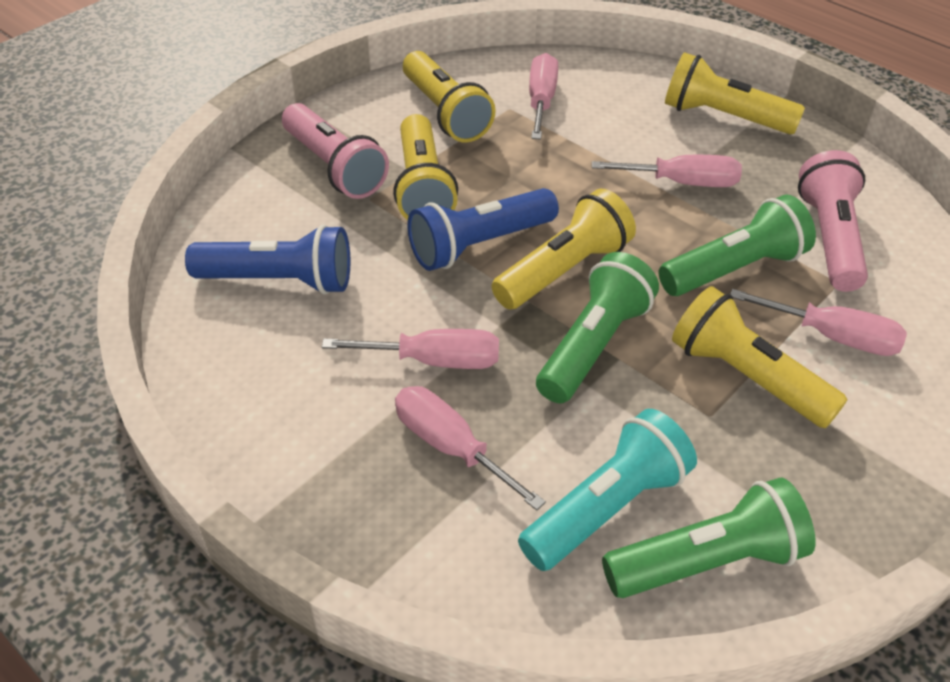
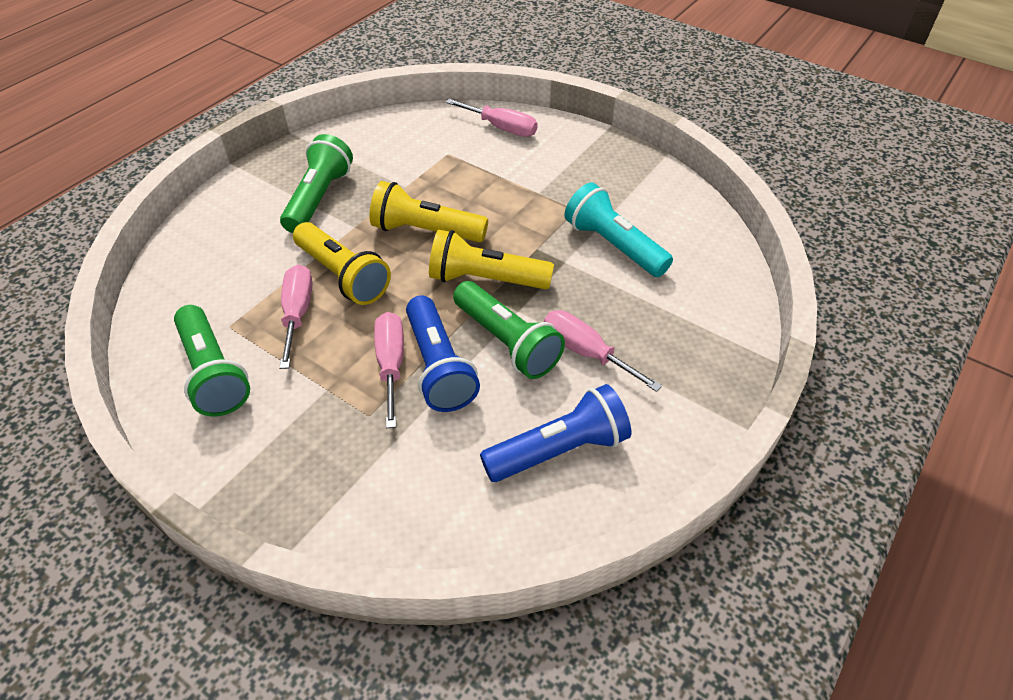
pink flashlight: 2 -> 0
pink screwdriver: 5 -> 4
yellow flashlight: 5 -> 3

